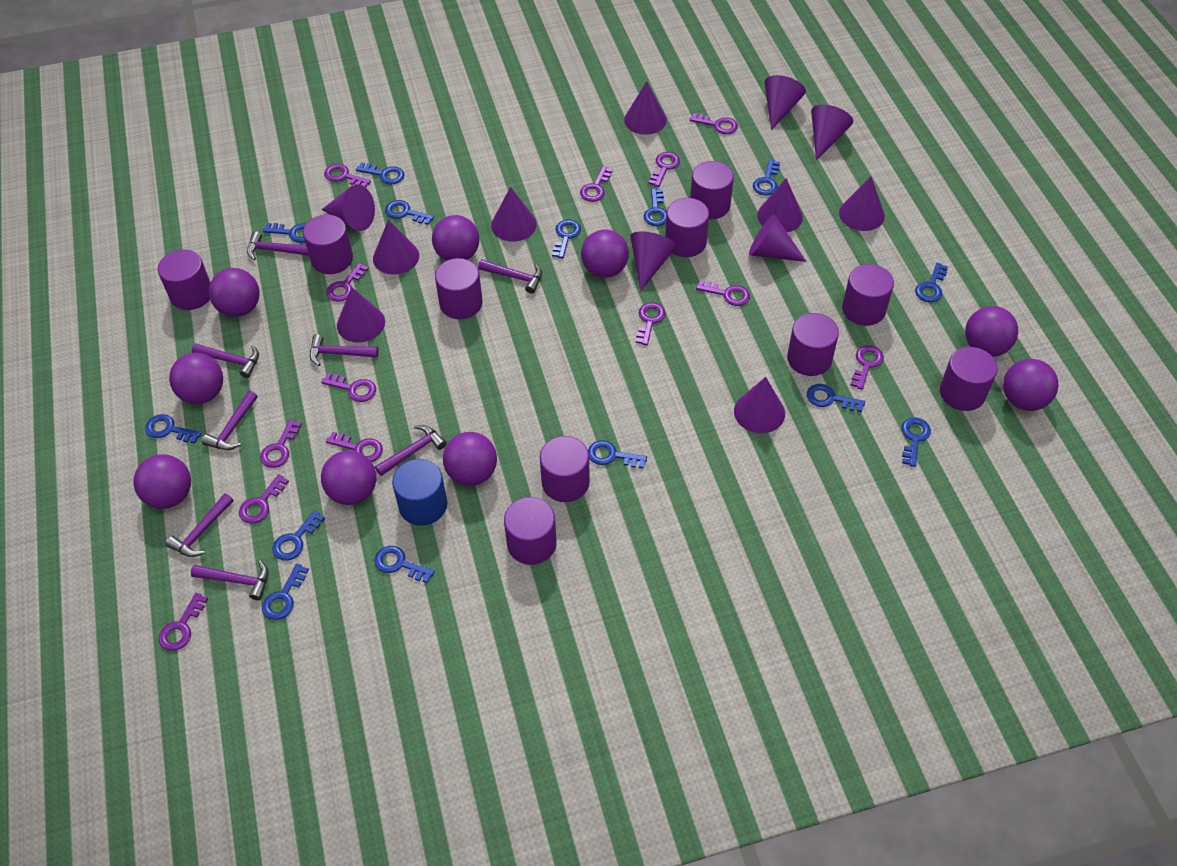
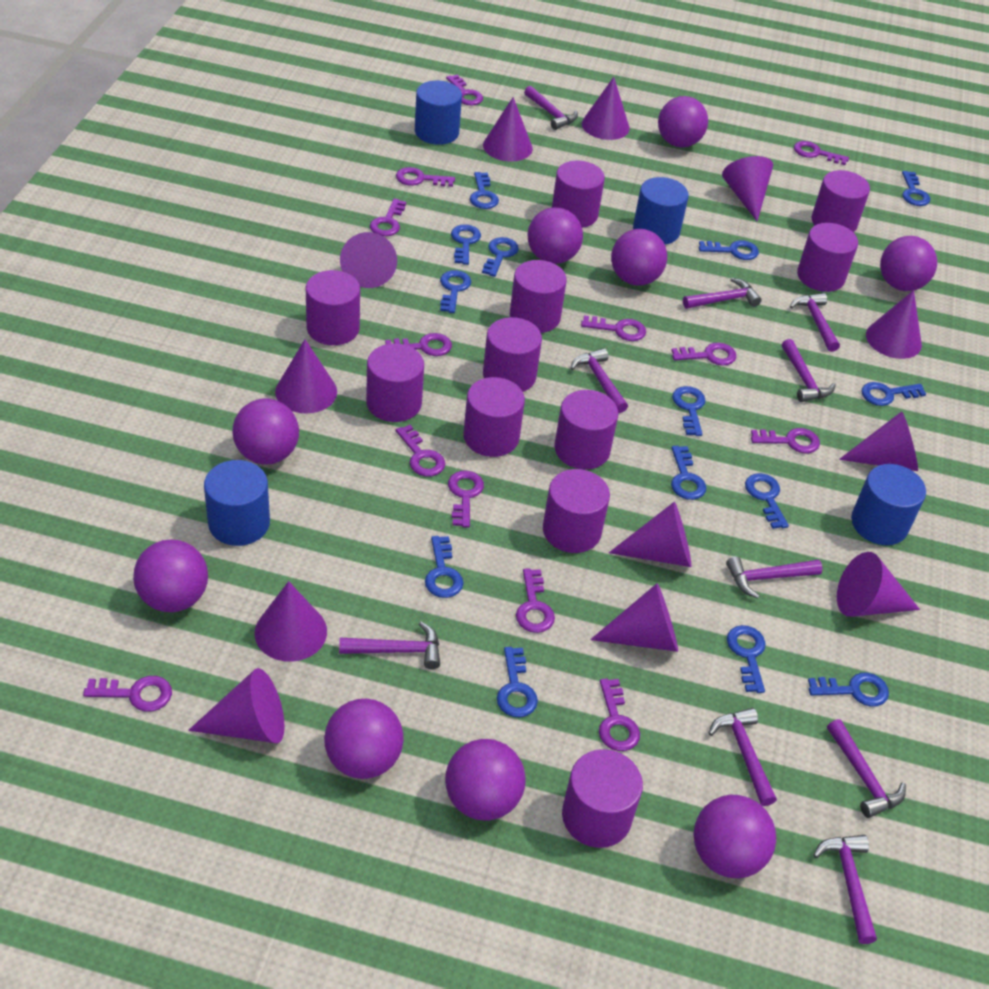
blue cylinder: 1 -> 4
purple cylinder: 10 -> 11
purple hammer: 8 -> 10

